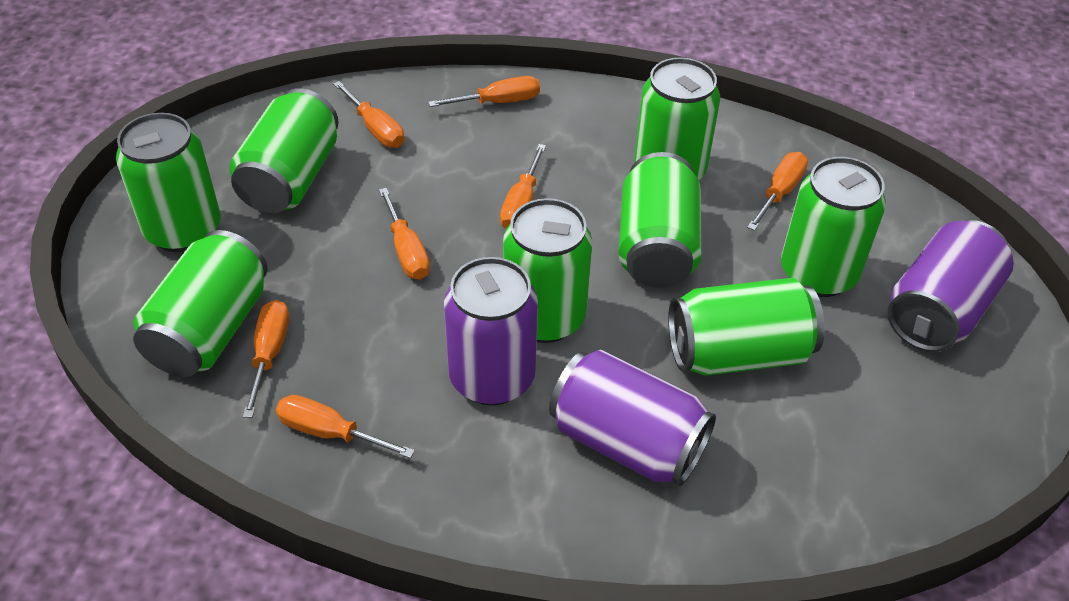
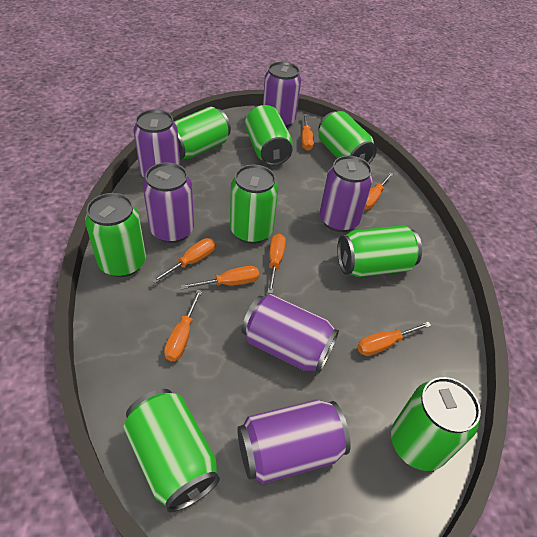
purple can: 3 -> 6

